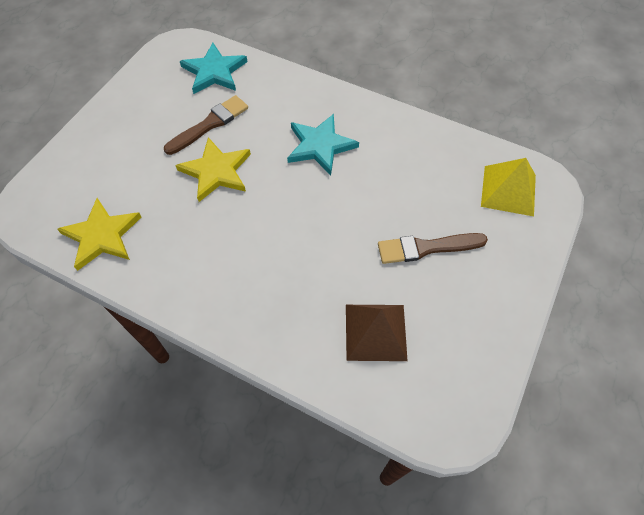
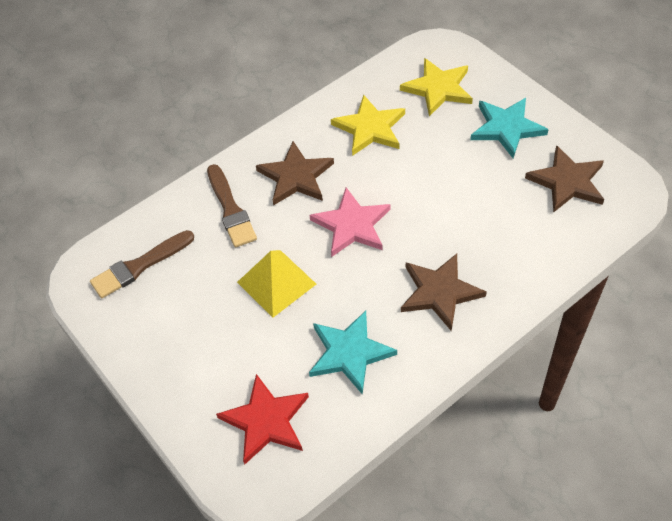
brown pyramid: 1 -> 0
brown star: 0 -> 3
pink star: 0 -> 1
red star: 0 -> 1

